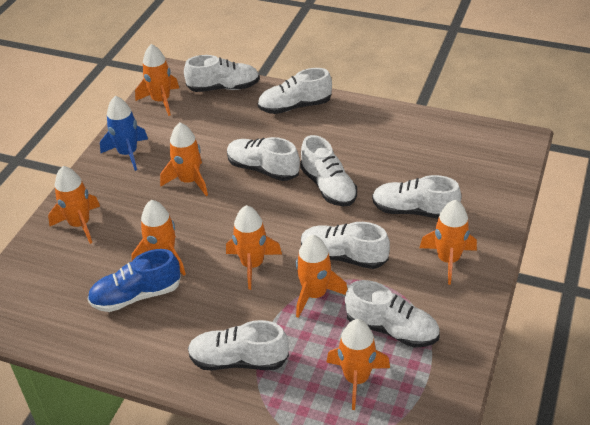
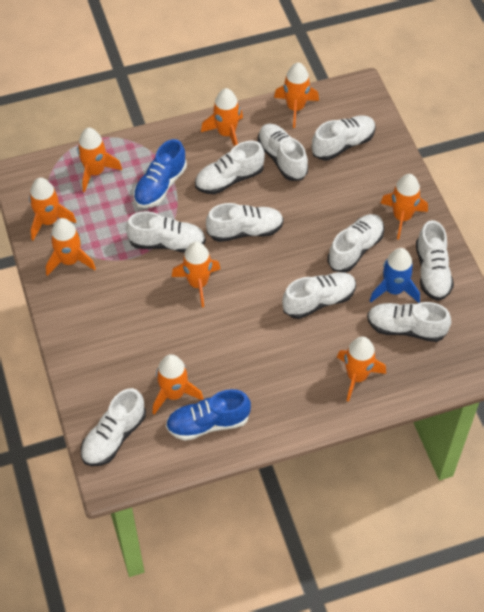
blue shoe: 1 -> 2
orange rocket: 8 -> 9
white shoe: 8 -> 10

